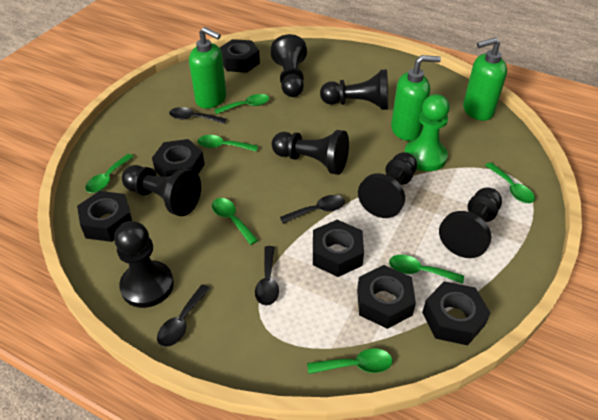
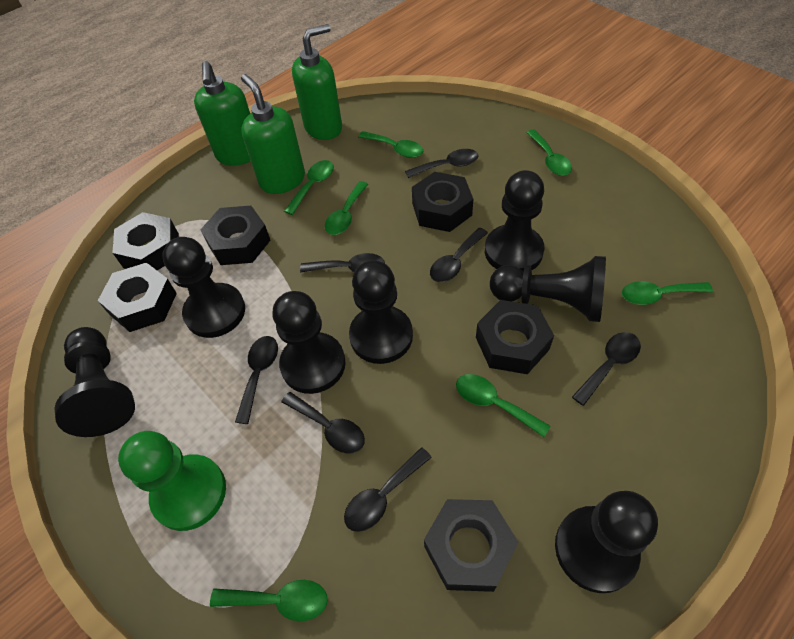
black spoon: 4 -> 7

